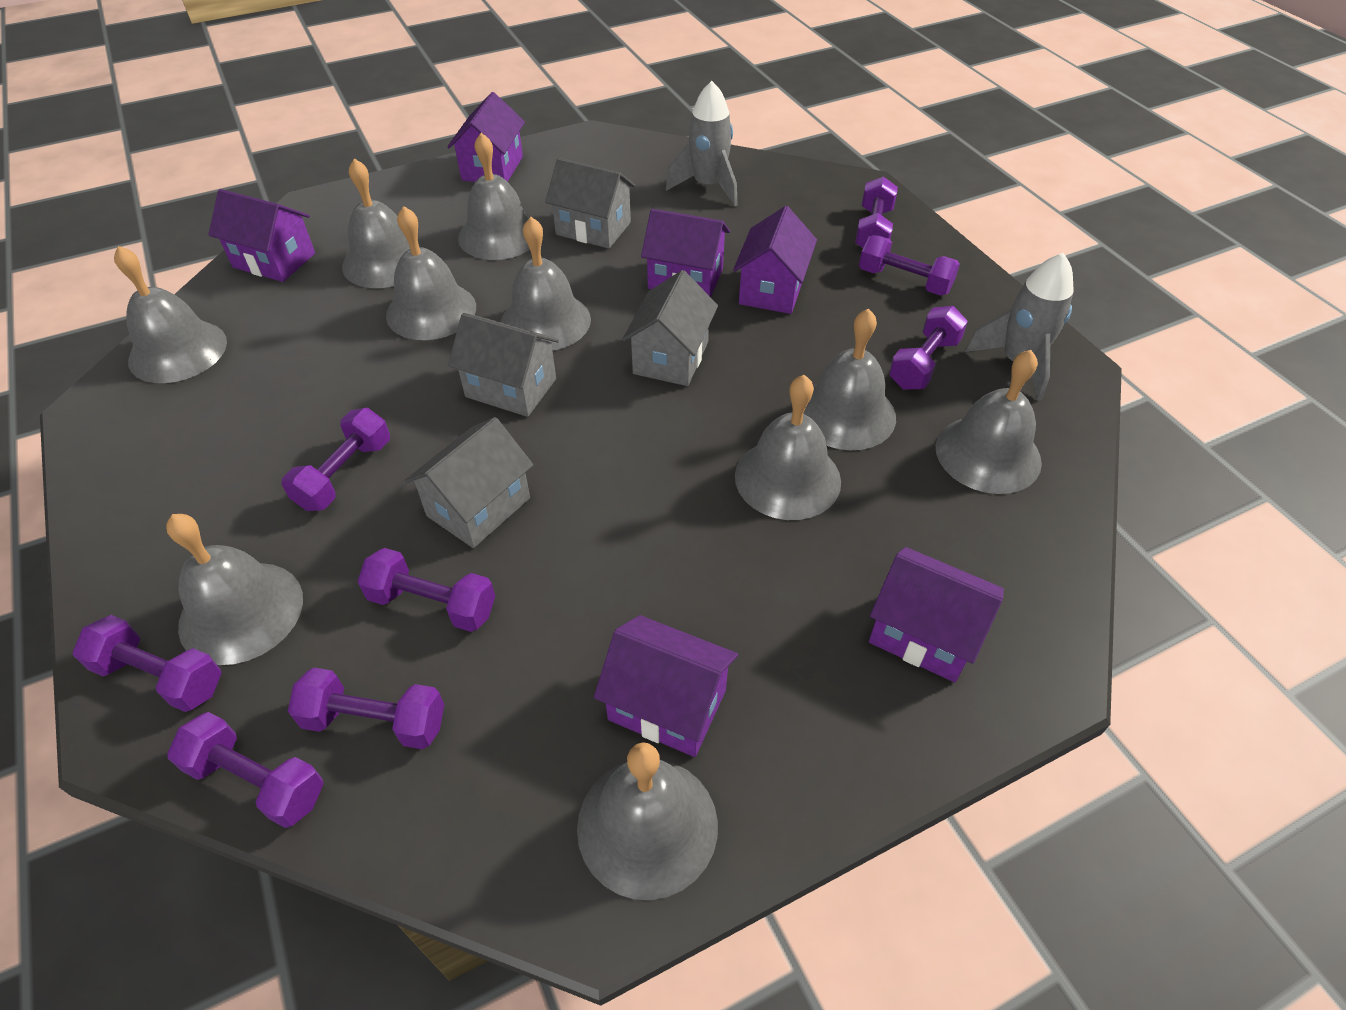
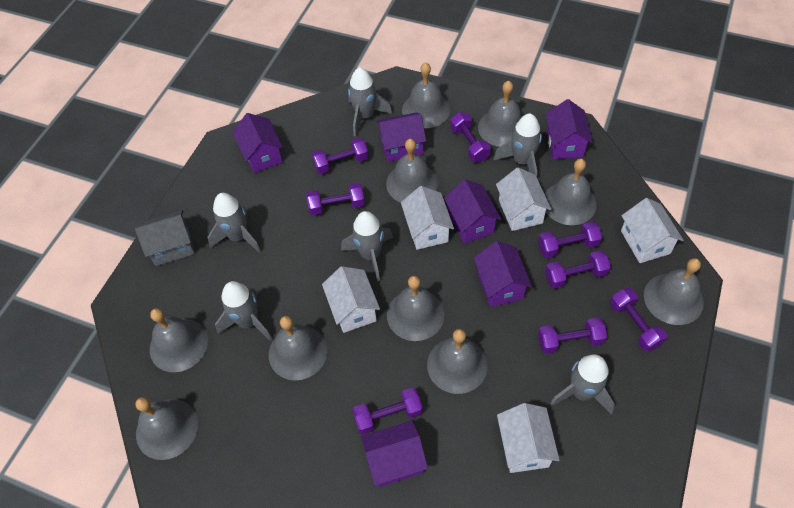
grey house: 4 -> 1
grey rocket: 2 -> 6
white house: 0 -> 5

